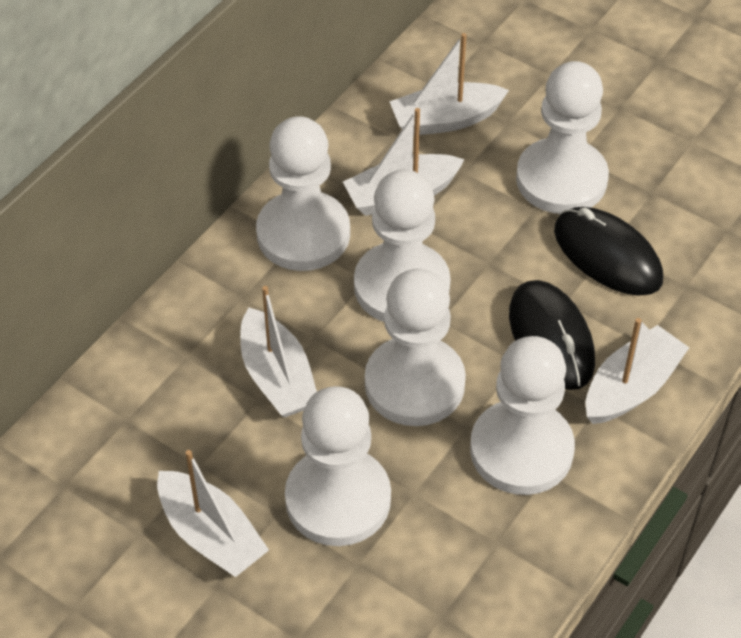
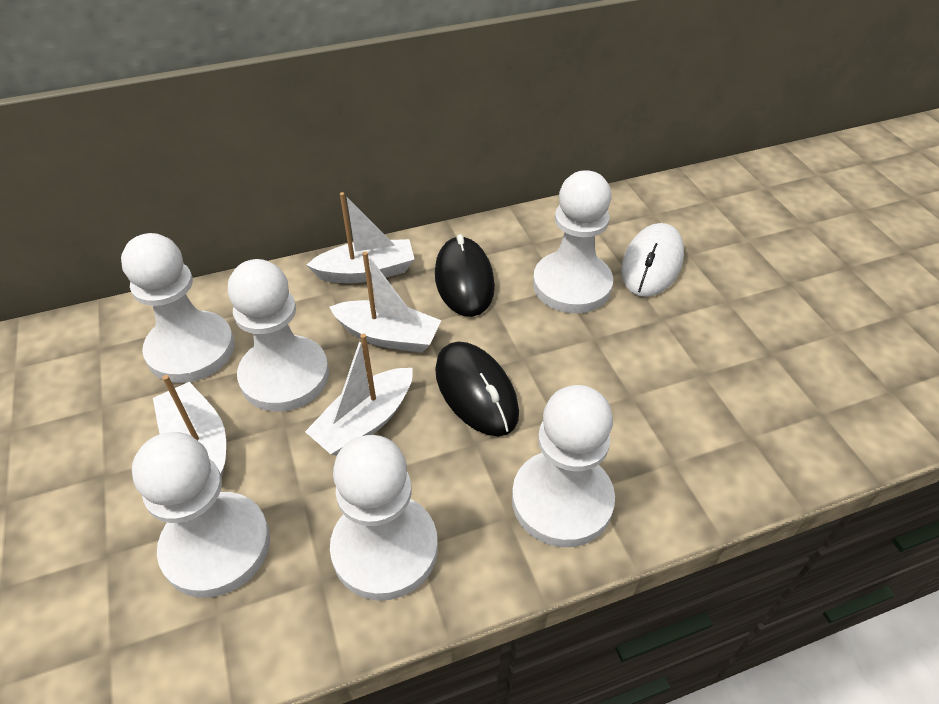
white boat: 5 -> 4
white mouse: 0 -> 1

